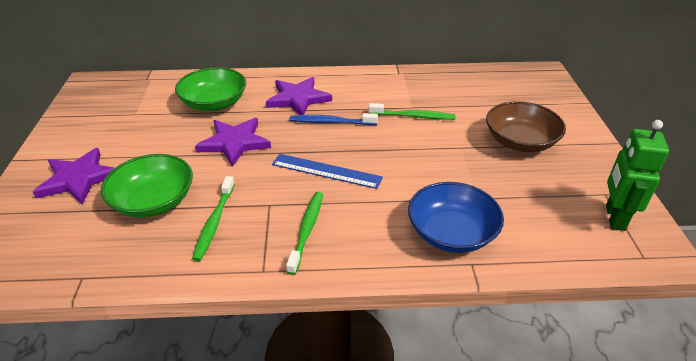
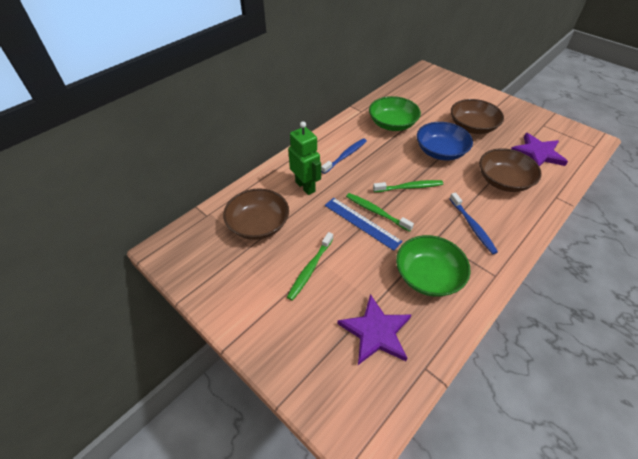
blue toothbrush: 1 -> 2
brown bowl: 1 -> 3
purple star: 3 -> 2

